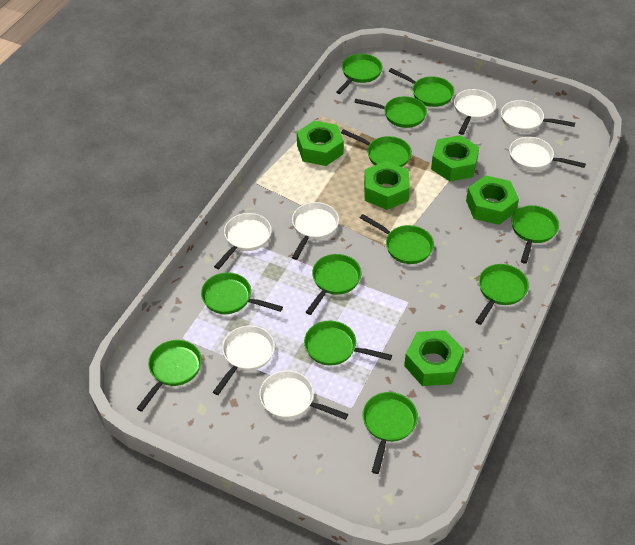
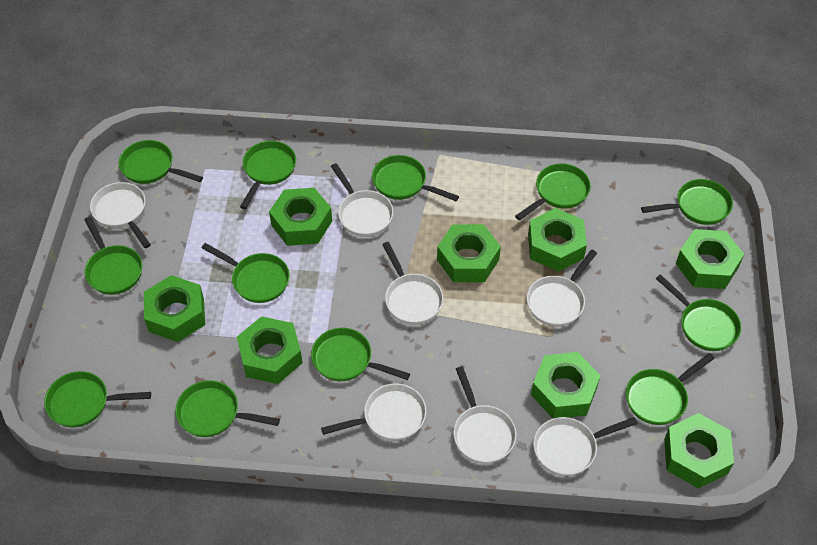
green nut: 5 -> 8

